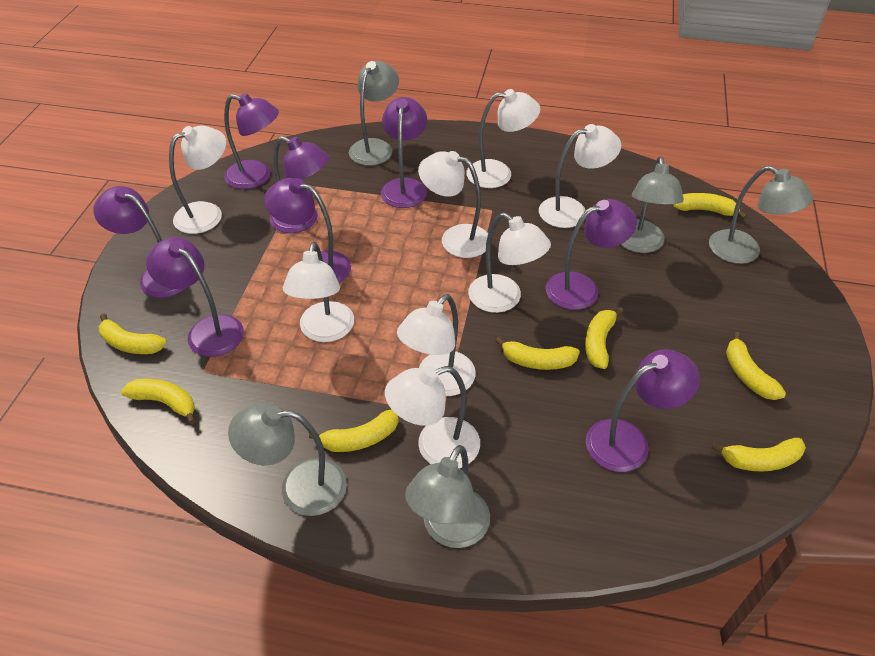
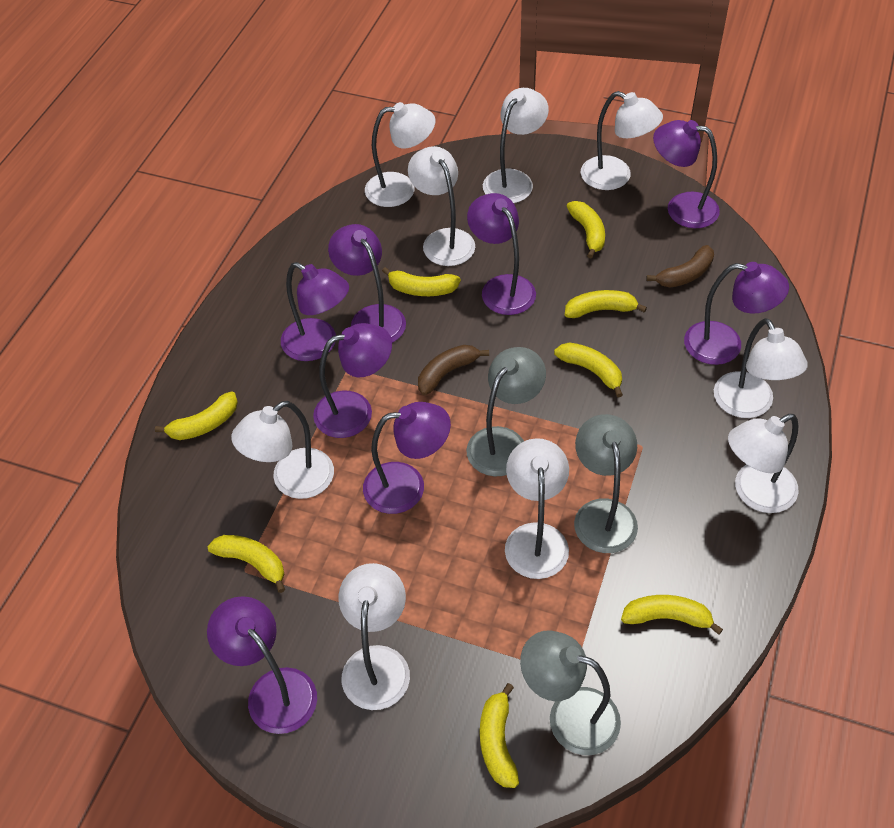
brown banana: 0 -> 2
grey lamp: 5 -> 3
white lamp: 8 -> 9

